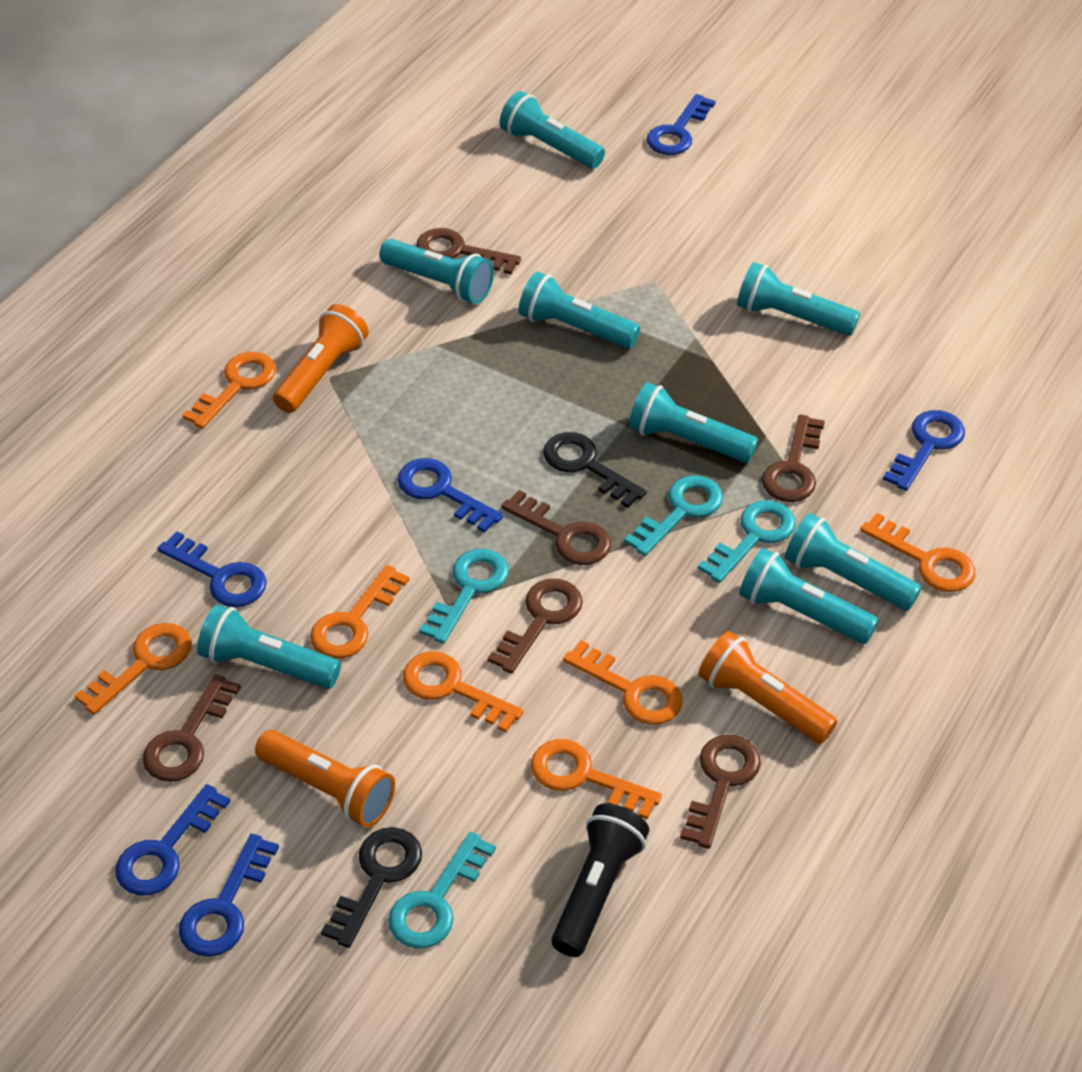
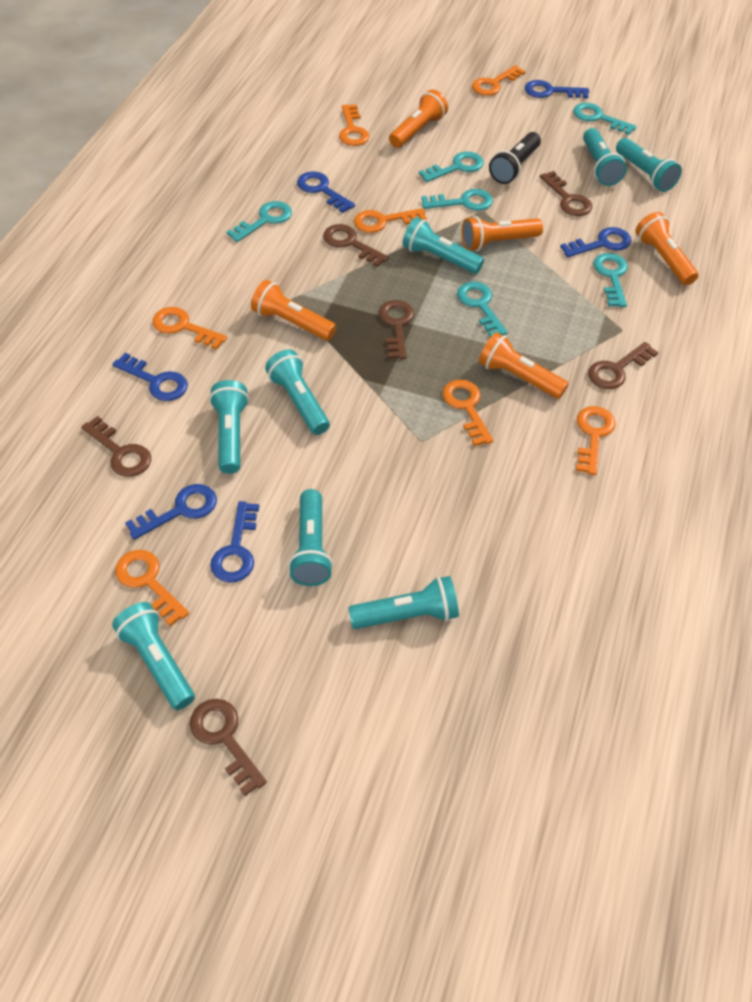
black key: 2 -> 0
orange flashlight: 3 -> 5
turquoise key: 4 -> 6

